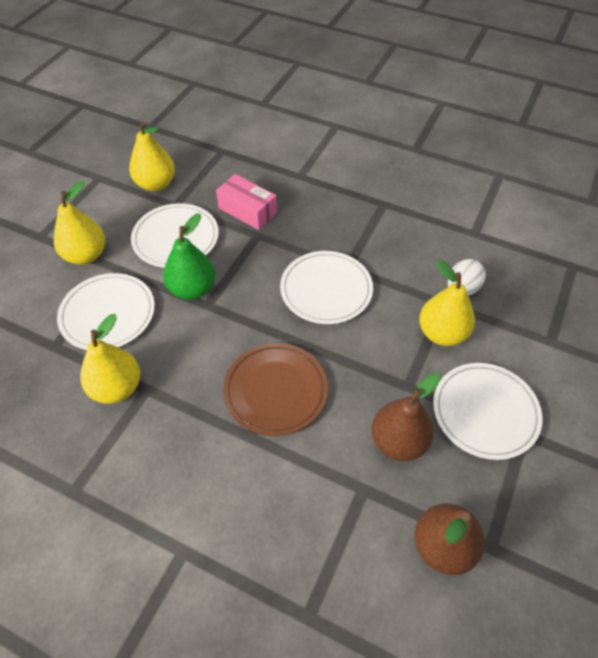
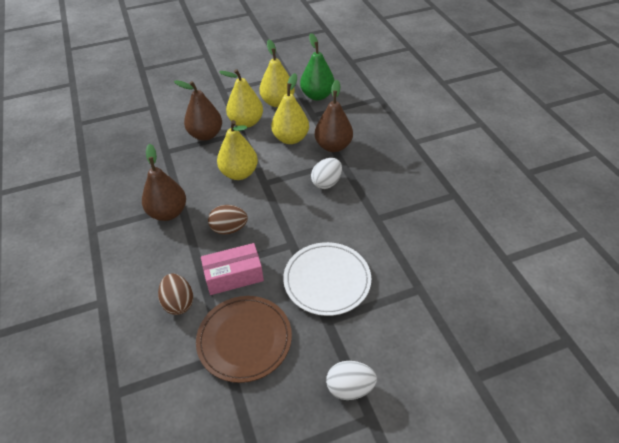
brown egg: 0 -> 2
brown pear: 2 -> 3
white egg: 1 -> 2
white plate: 4 -> 1

